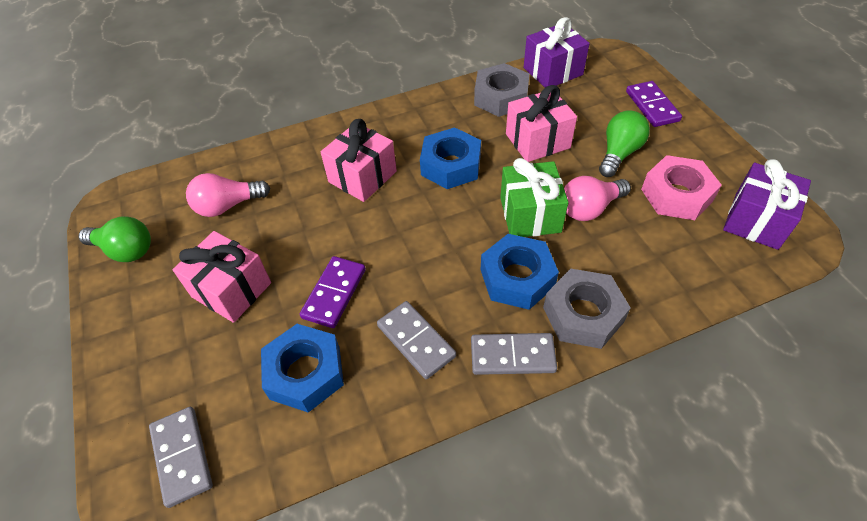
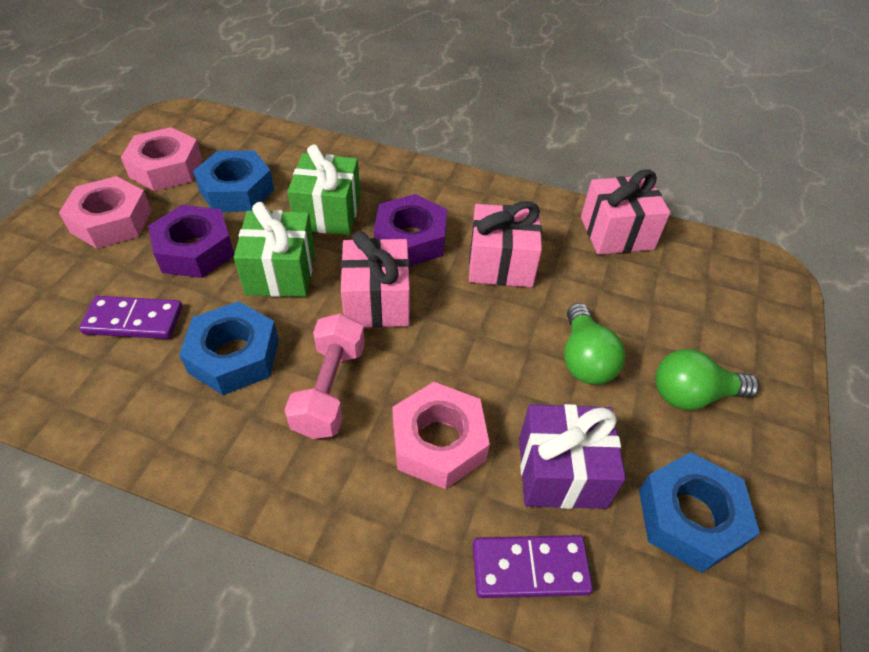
green gift: 1 -> 2
grey domino: 3 -> 0
grey nut: 2 -> 0
pink dumbbell: 0 -> 1
pink light bulb: 2 -> 0
pink nut: 1 -> 3
purple gift: 2 -> 1
purple nut: 0 -> 2

